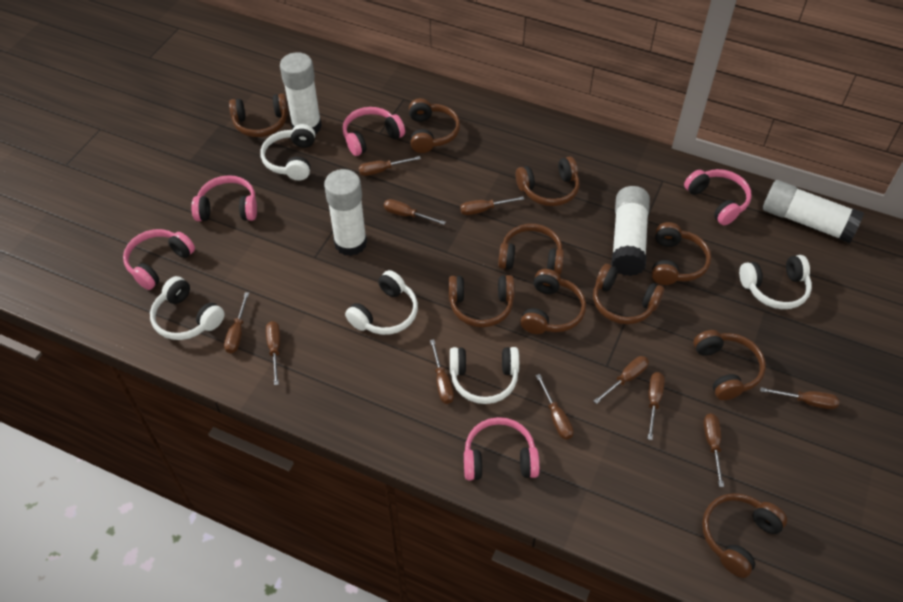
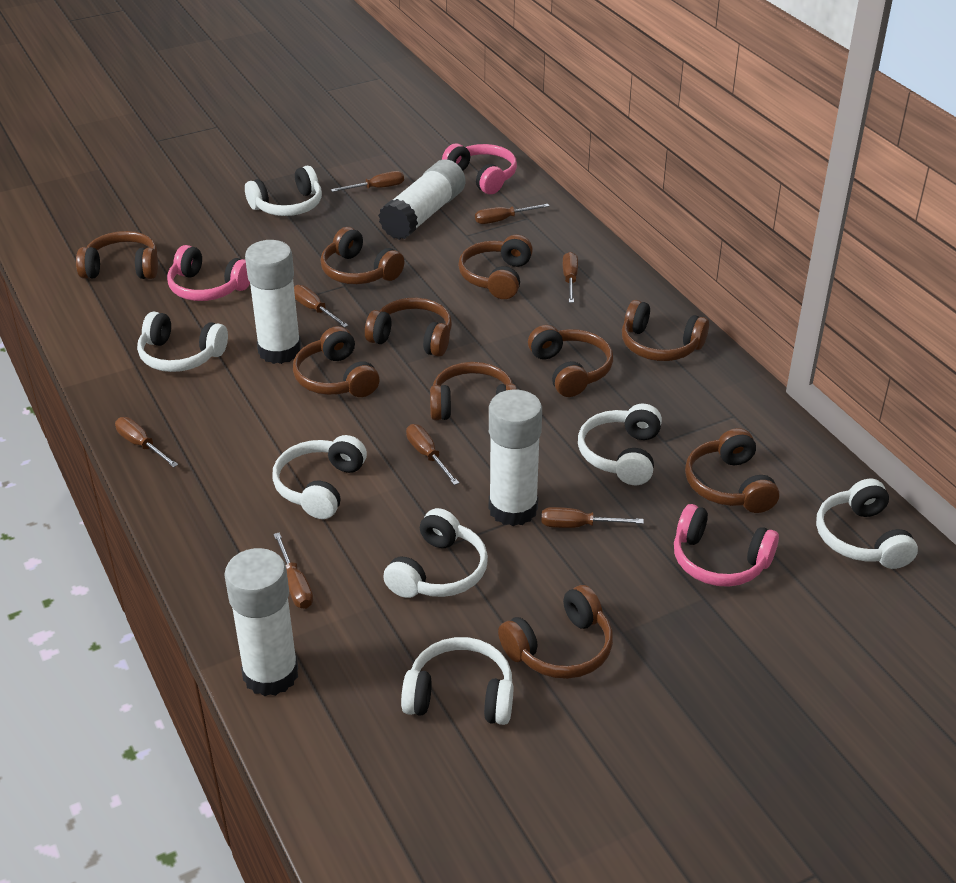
brown screwdriver: 11 -> 8
pink headphones: 5 -> 3
white headphones: 5 -> 7

